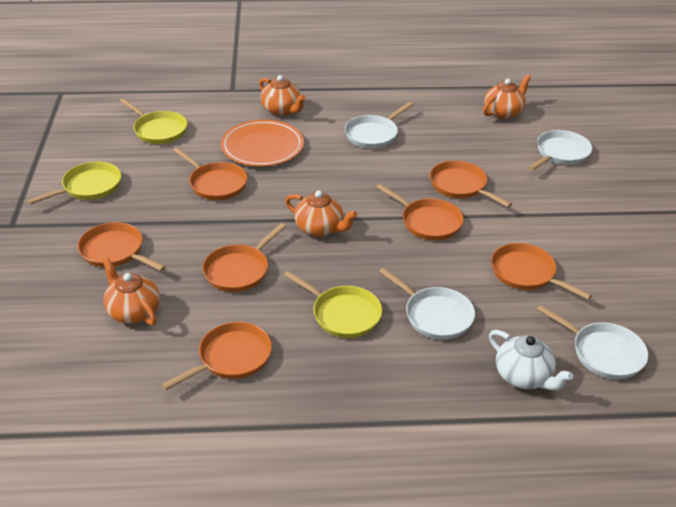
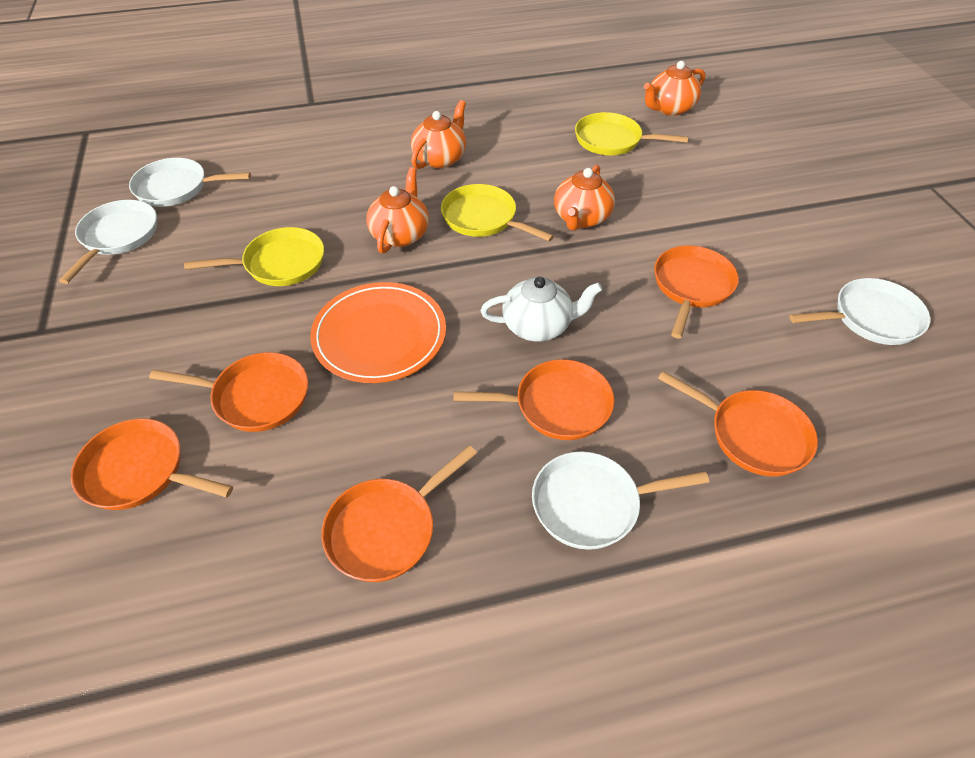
orange pan: 7 -> 6

